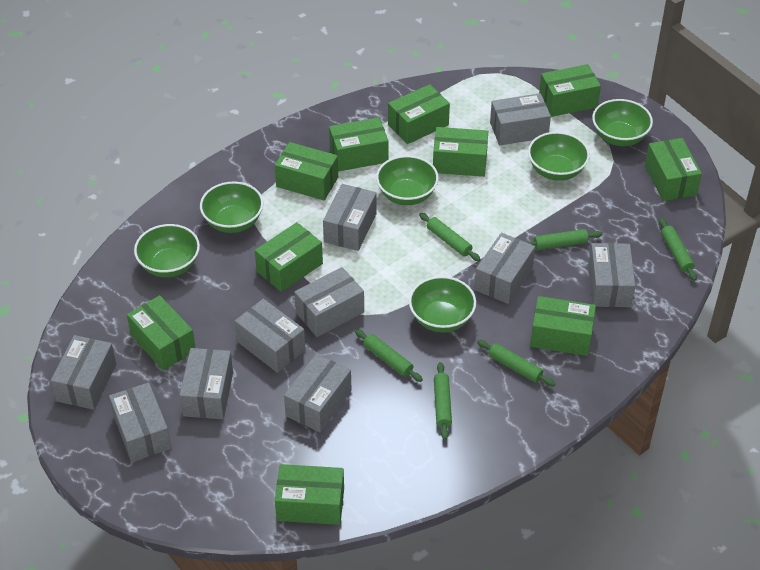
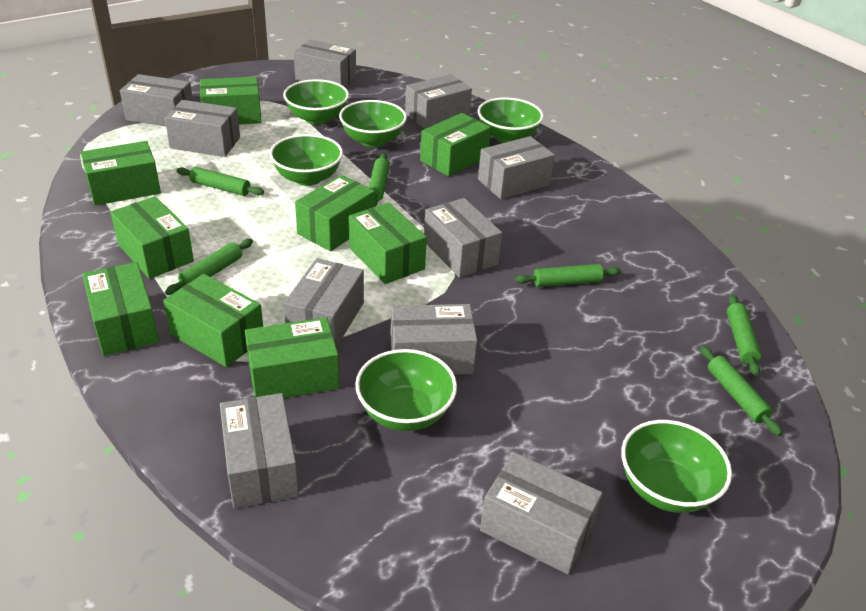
green box: 10 -> 9

